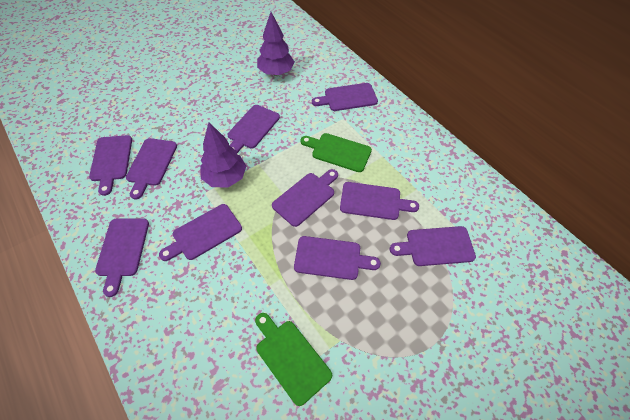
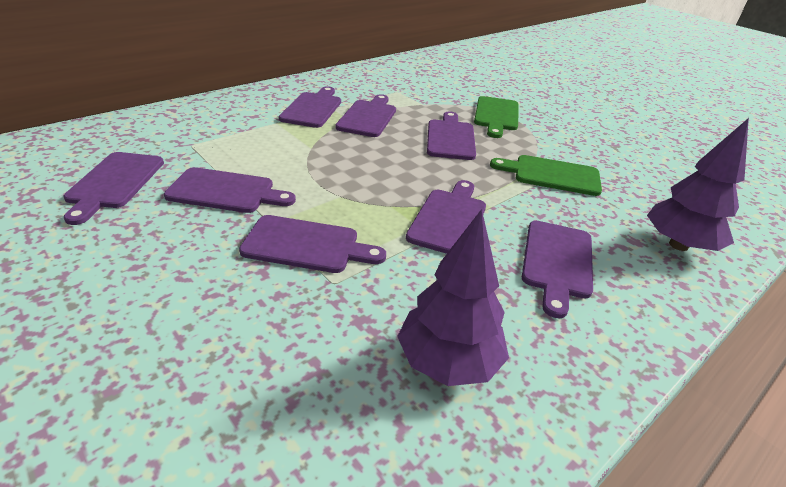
purple cutting board: 10 -> 8

